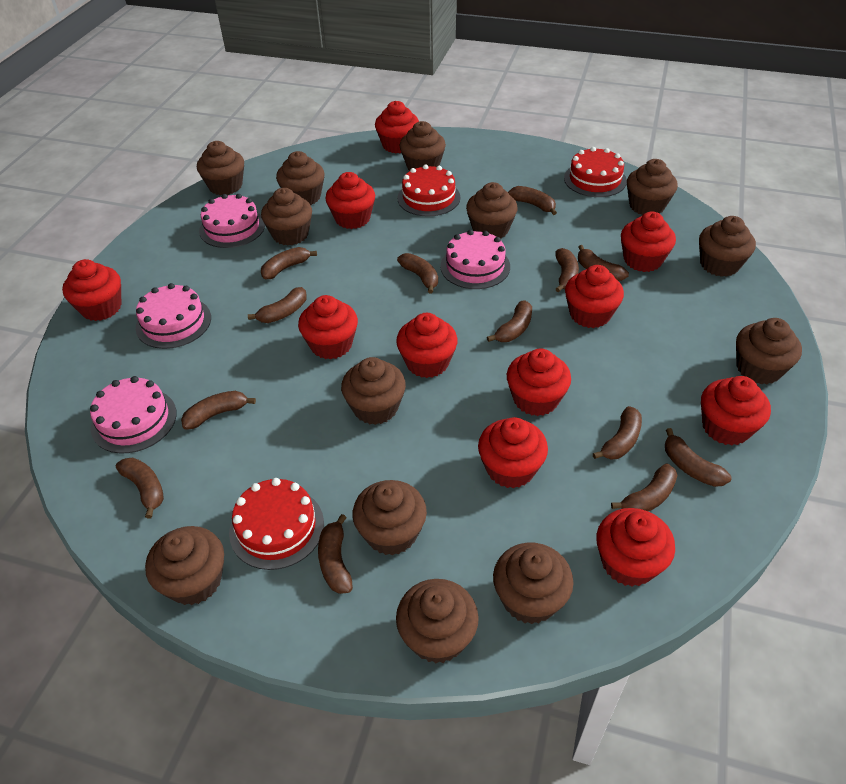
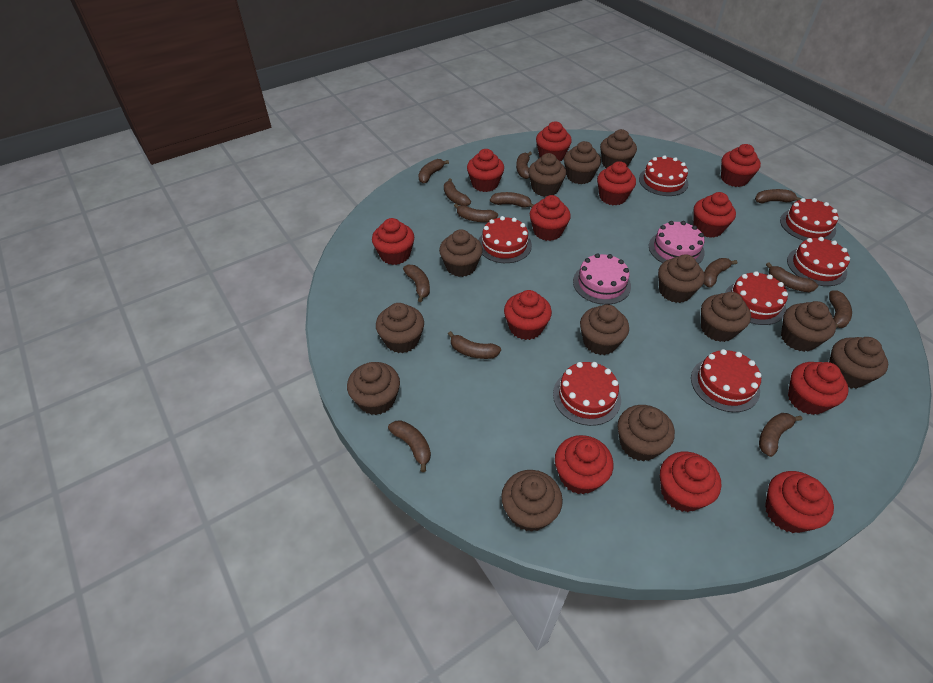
pink cake: 4 -> 2
red cake: 3 -> 7
red cupcake: 11 -> 12

